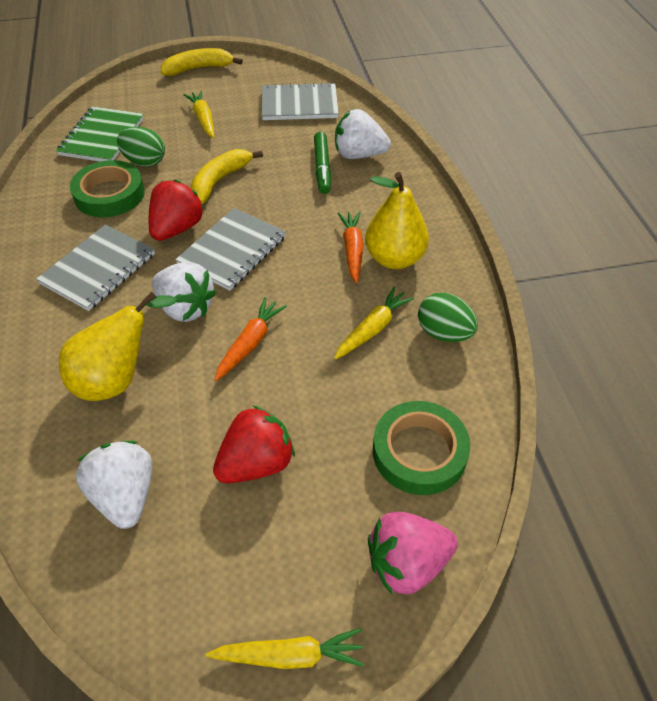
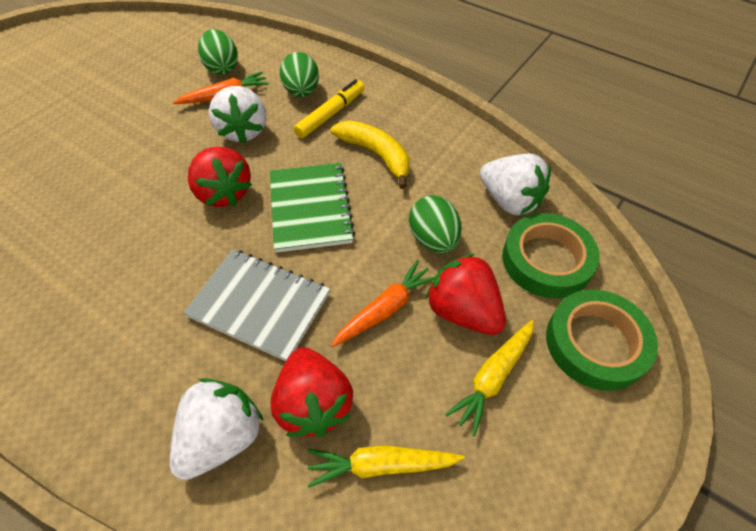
green egg: 2 -> 3
green marker: 1 -> 0
grey notebook: 3 -> 1
pink strawberry: 1 -> 0
red strawberry: 2 -> 3
yellow banana: 2 -> 1
yellow carrot: 3 -> 2
yellow marker: 0 -> 1
yellow pear: 2 -> 0

